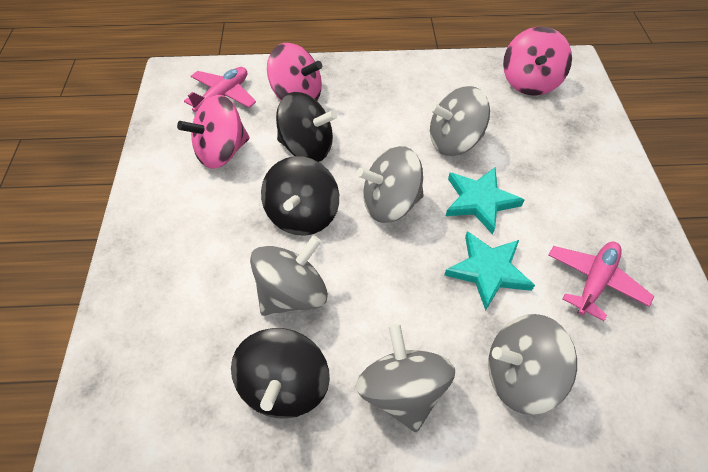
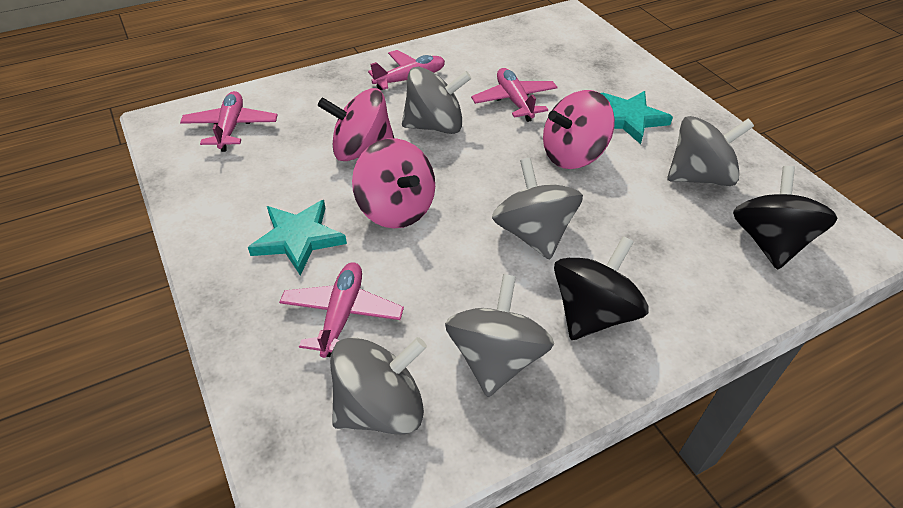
black spinning top: 3 -> 2
pink plane: 2 -> 4

